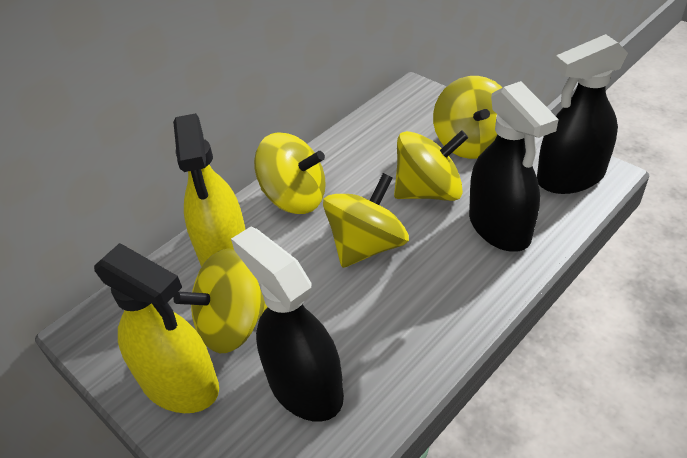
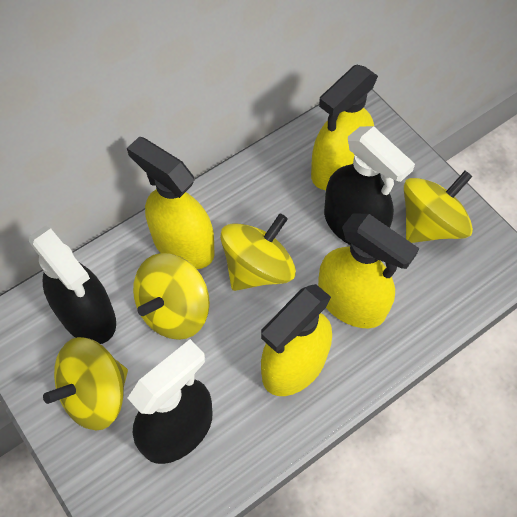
yellow spinning top: 5 -> 4
yellow spray bottle: 2 -> 4

